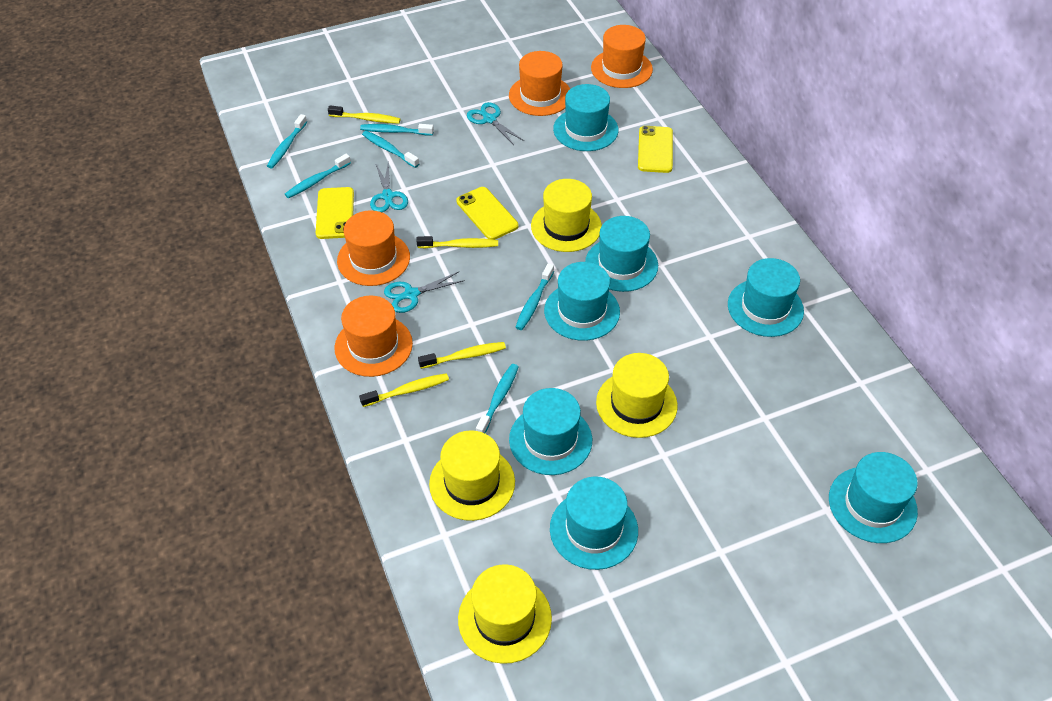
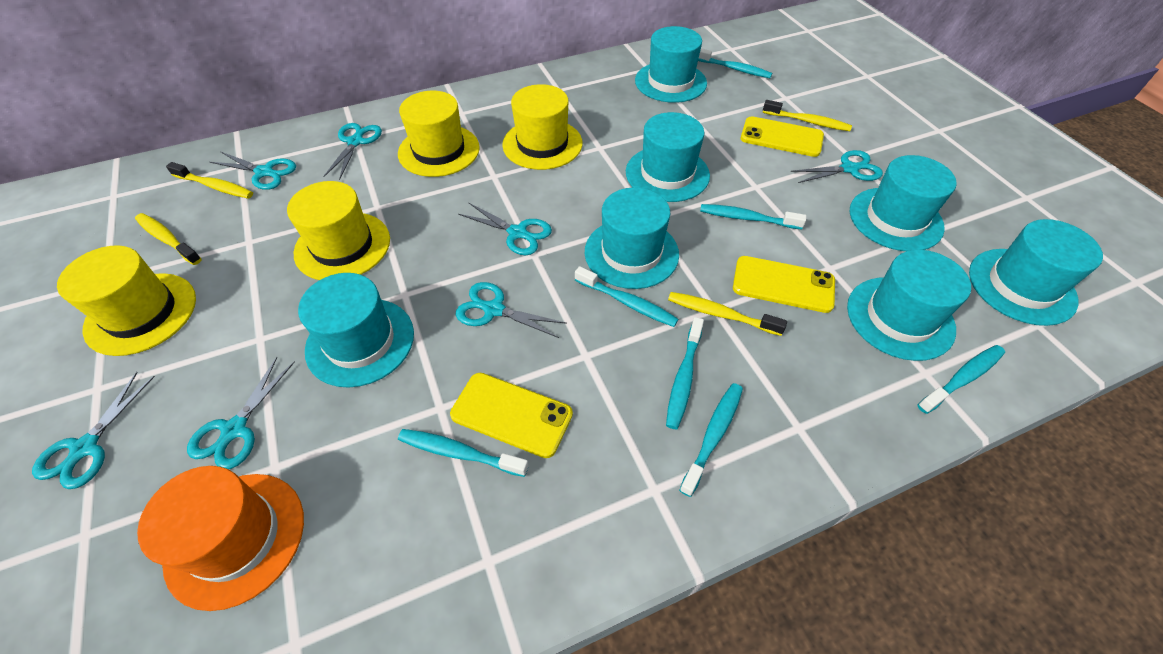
orange hat: 4 -> 1
turquoise scissors: 3 -> 7
turquoise toothbrush: 6 -> 7

